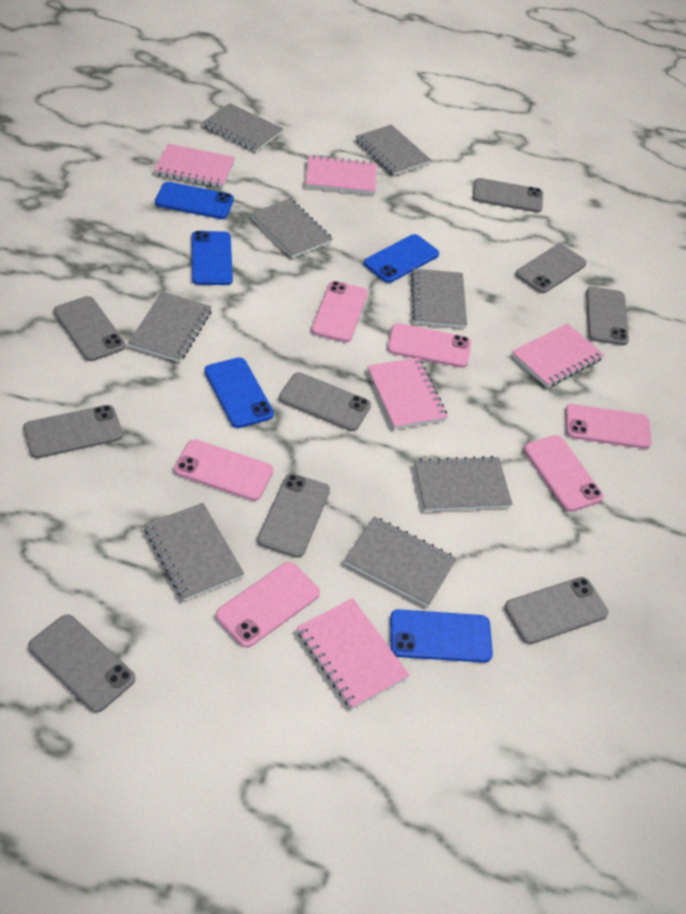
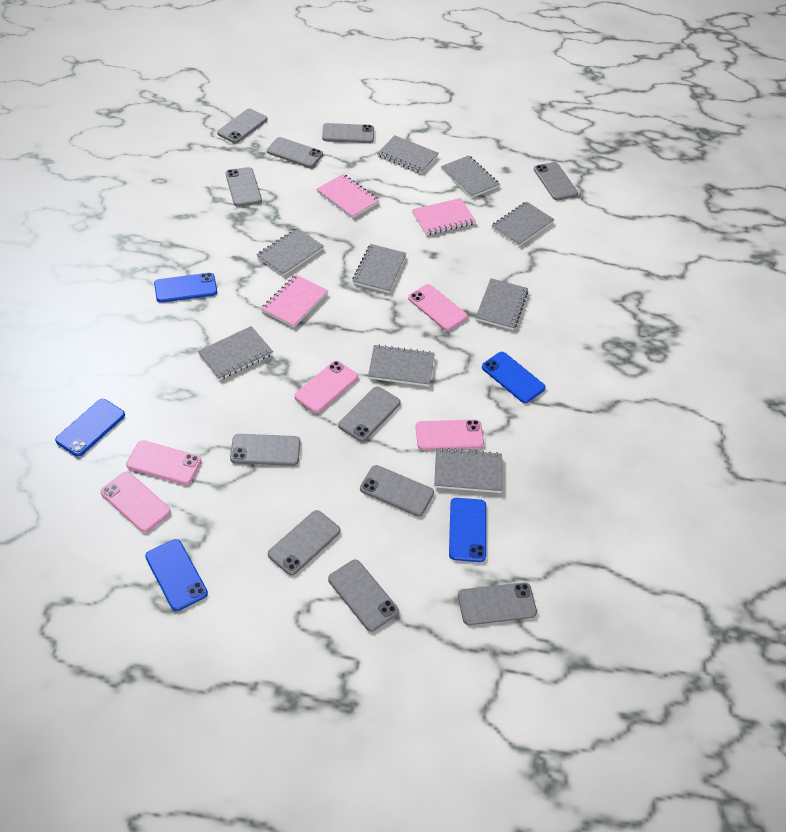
grey notebook: 8 -> 9
grey phone: 9 -> 11
pink notebook: 5 -> 3
pink phone: 6 -> 5

